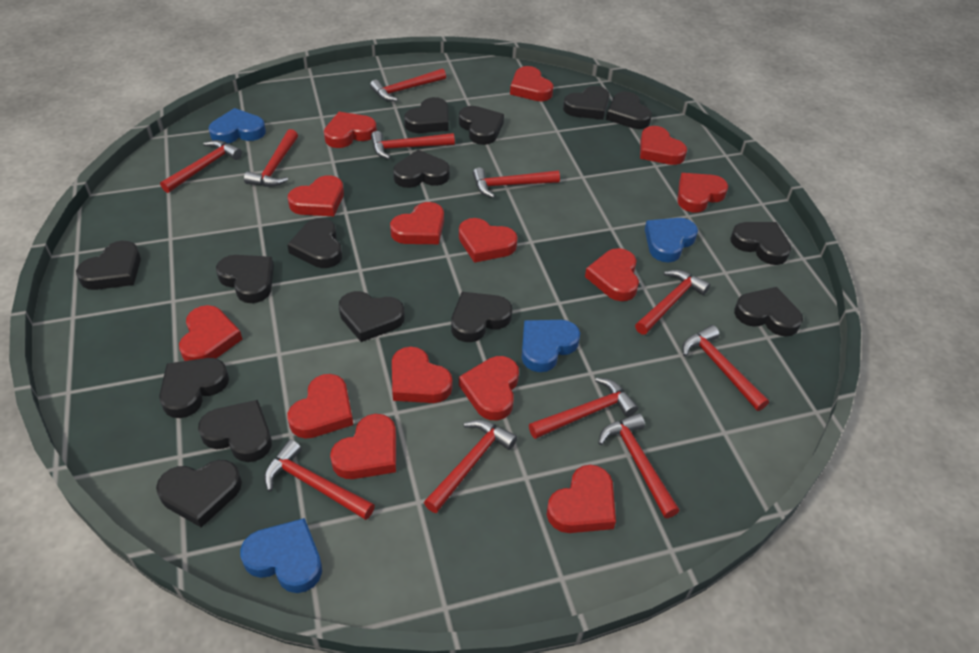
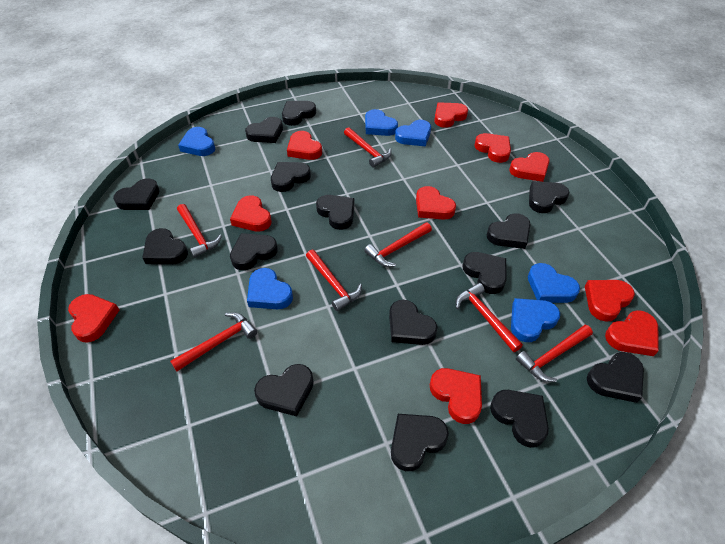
blue heart: 4 -> 6
red hammer: 11 -> 7
red heart: 14 -> 10

